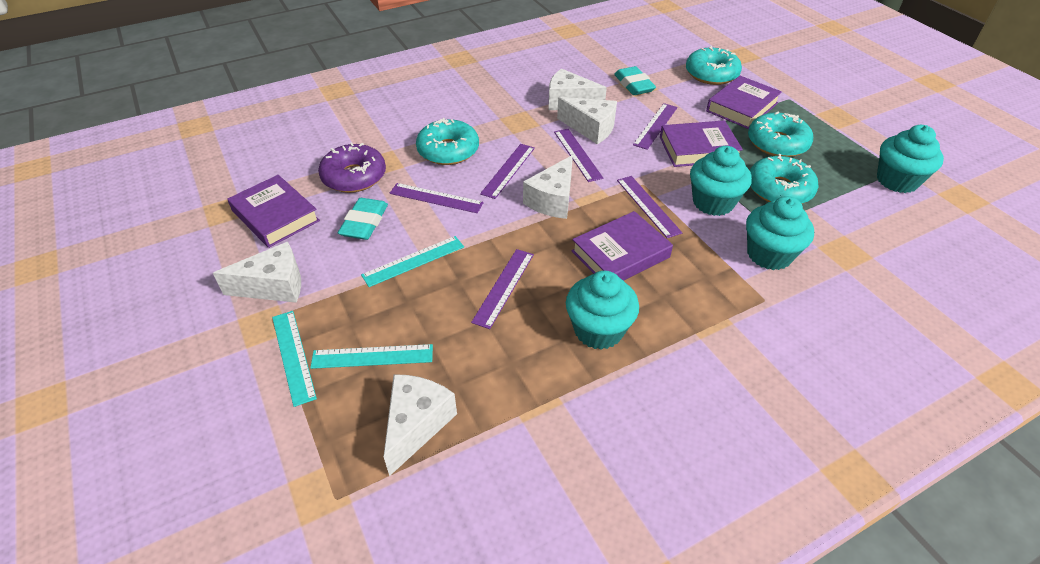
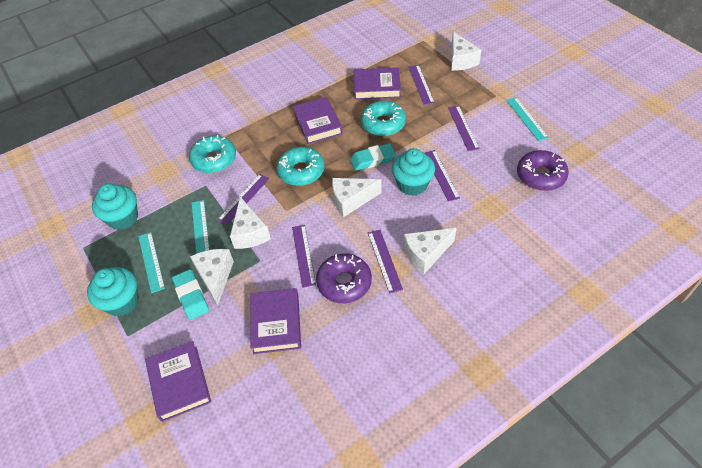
purple donut: 1 -> 2
turquoise cupcake: 4 -> 3
turquoise donut: 4 -> 3

